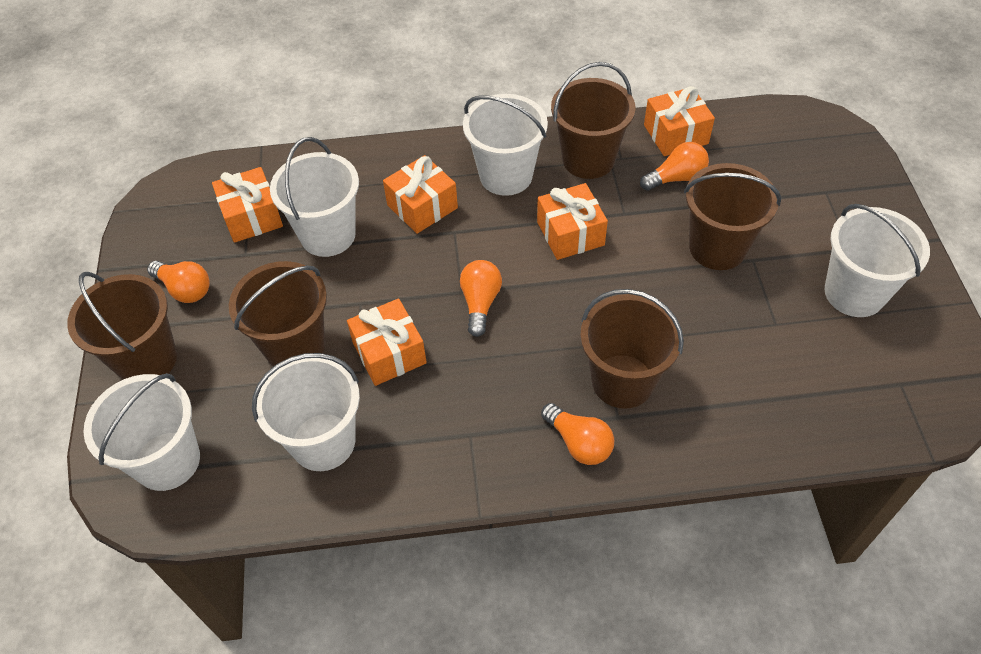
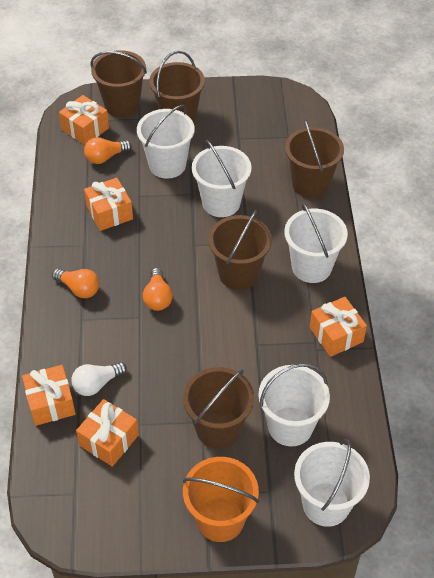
orange bucket: 0 -> 1
orange light bulb: 4 -> 3
white light bulb: 0 -> 1

